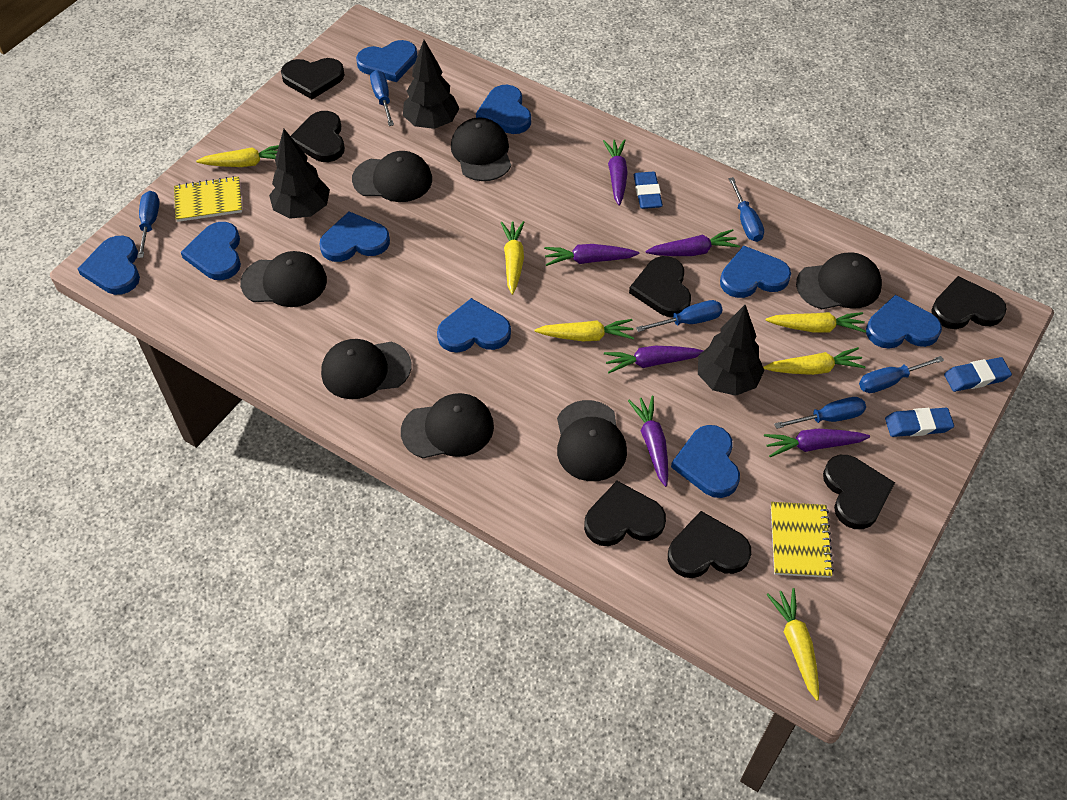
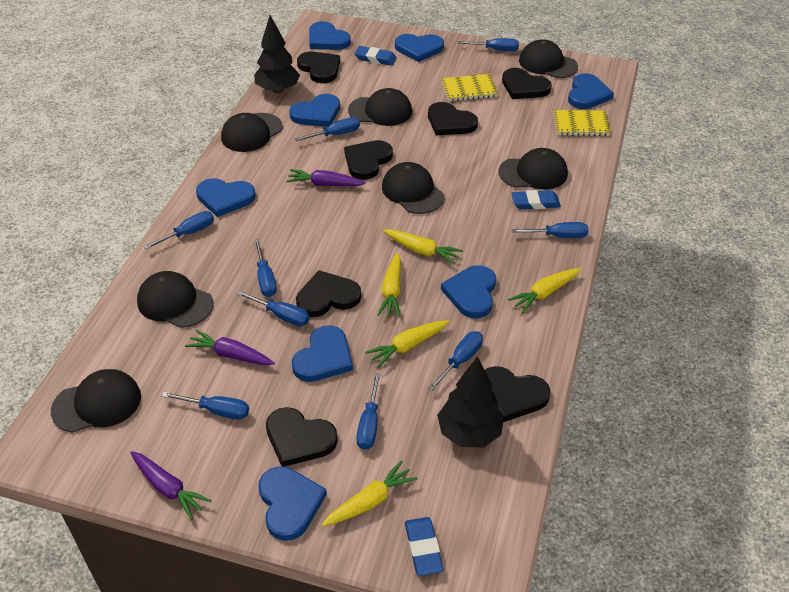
black tree: 3 -> 2
blue heart: 9 -> 8
blue screwdriver: 6 -> 9
purple carrot: 6 -> 3
yellow carrot: 6 -> 5

